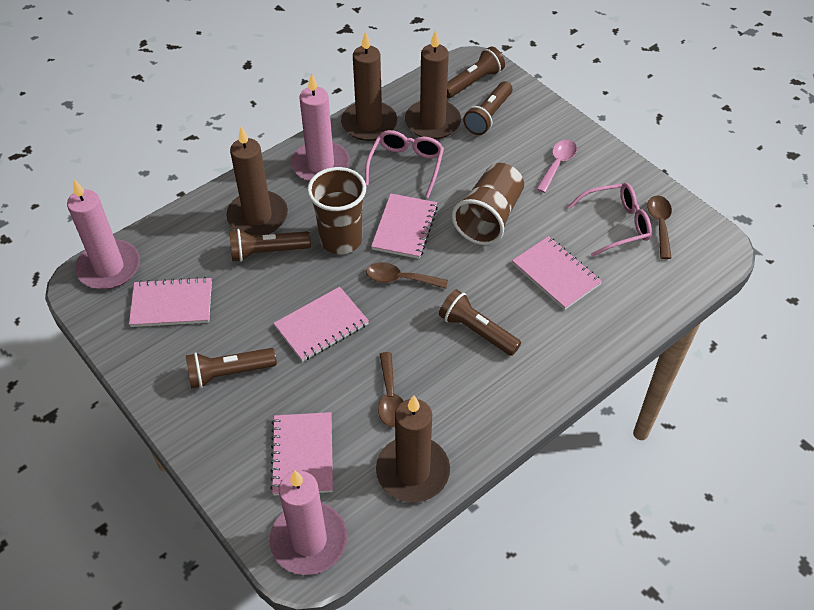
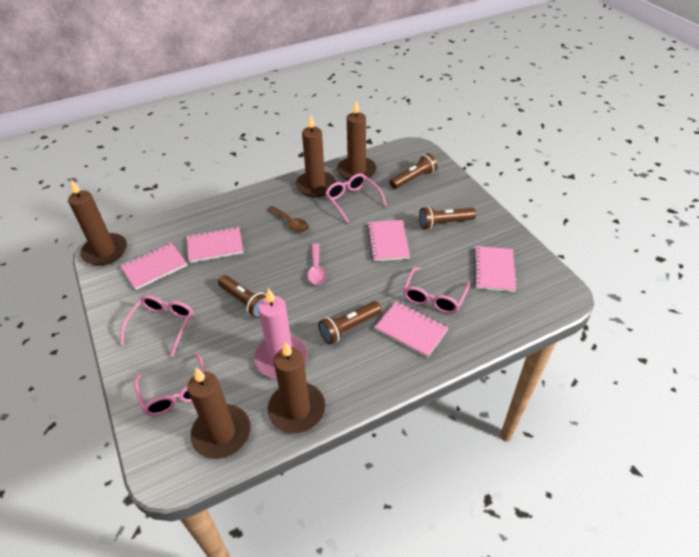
brown candle: 4 -> 5
brown cup: 2 -> 0
brown flashlight: 5 -> 4
brown spoon: 3 -> 1
pink candle: 3 -> 1
pink glasses: 2 -> 4

